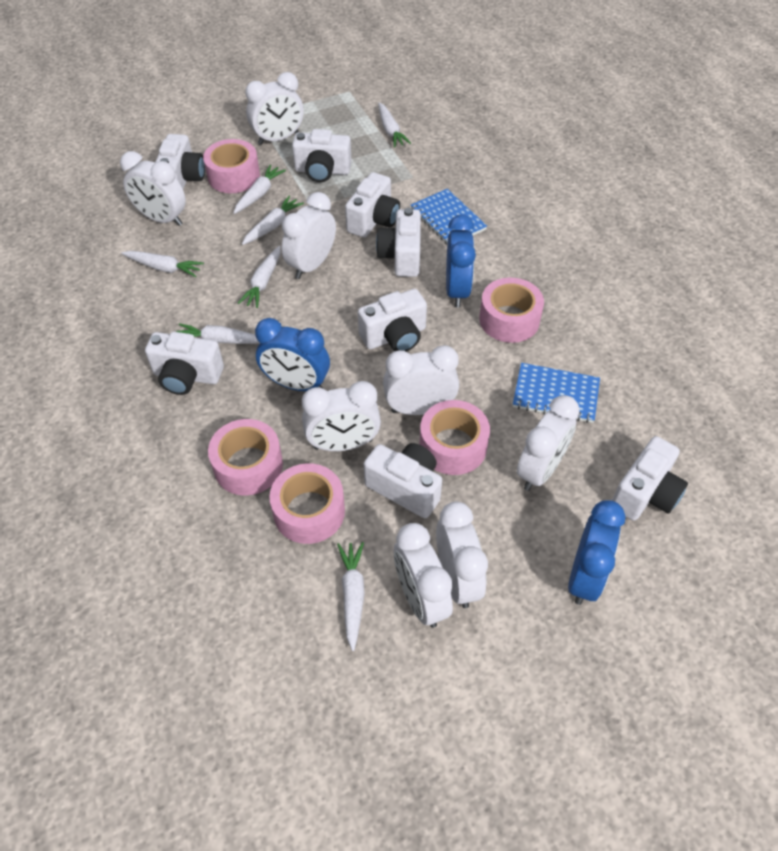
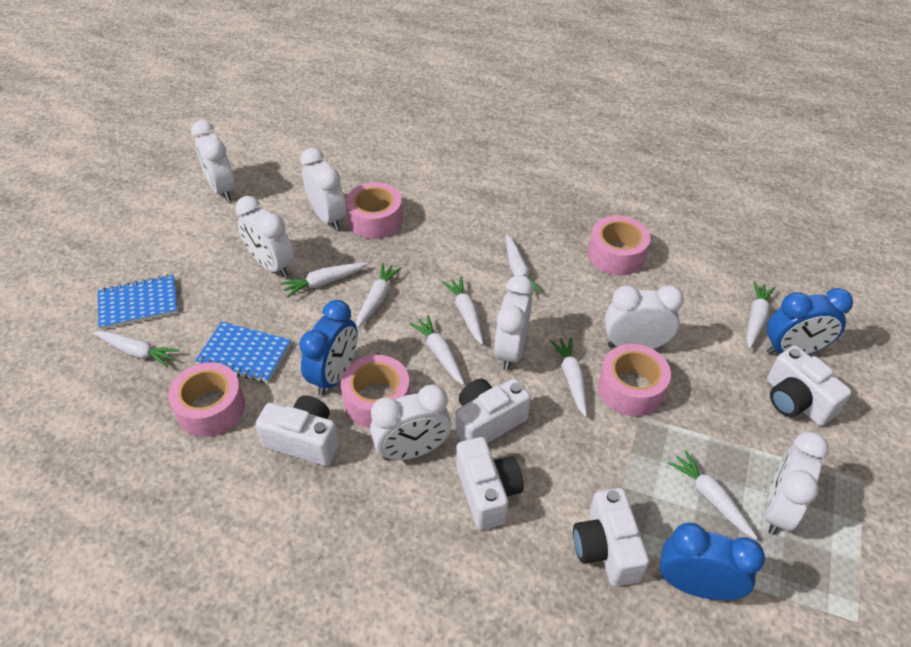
white camera: 8 -> 5
white carrot: 7 -> 9
white clock: 8 -> 7

